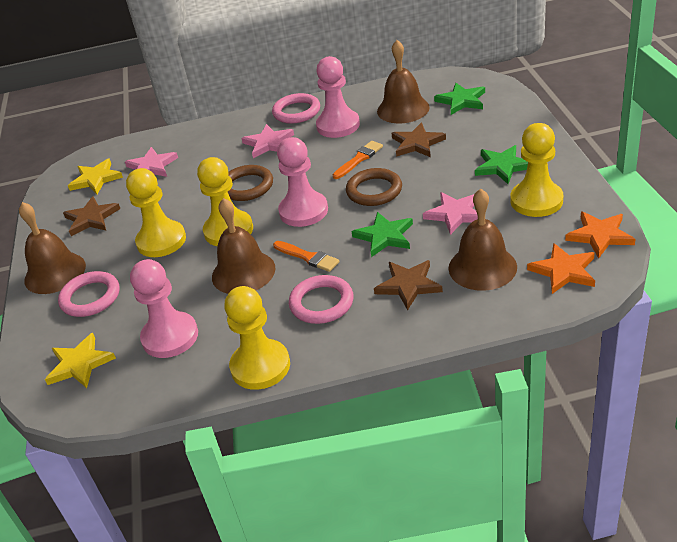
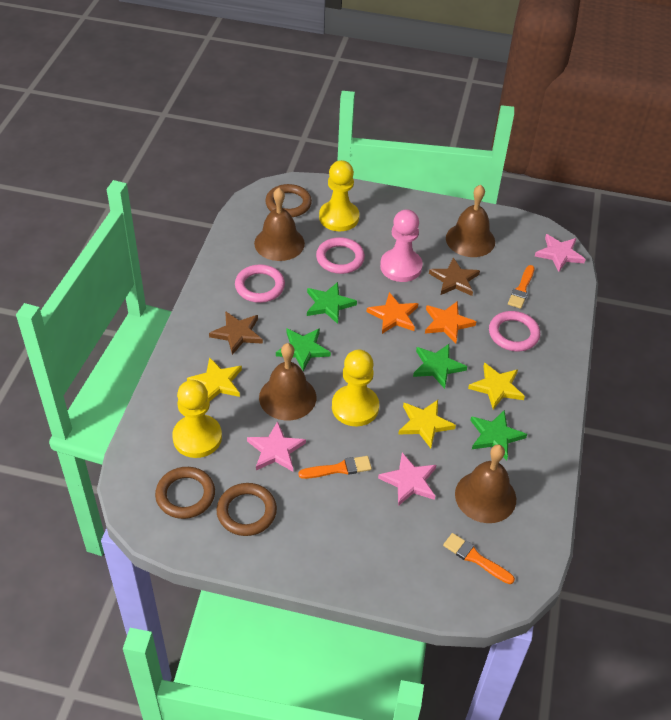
brown ring: 2 -> 3
brown star: 3 -> 2
green star: 3 -> 4
orange brush: 2 -> 3
pink pawn: 3 -> 1
yellow pawn: 4 -> 3
yellow star: 2 -> 3

